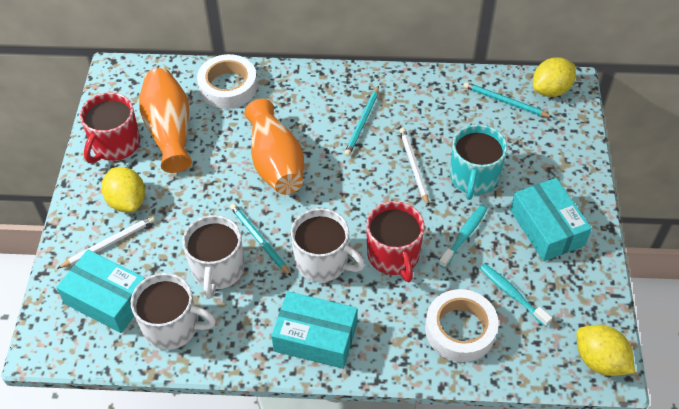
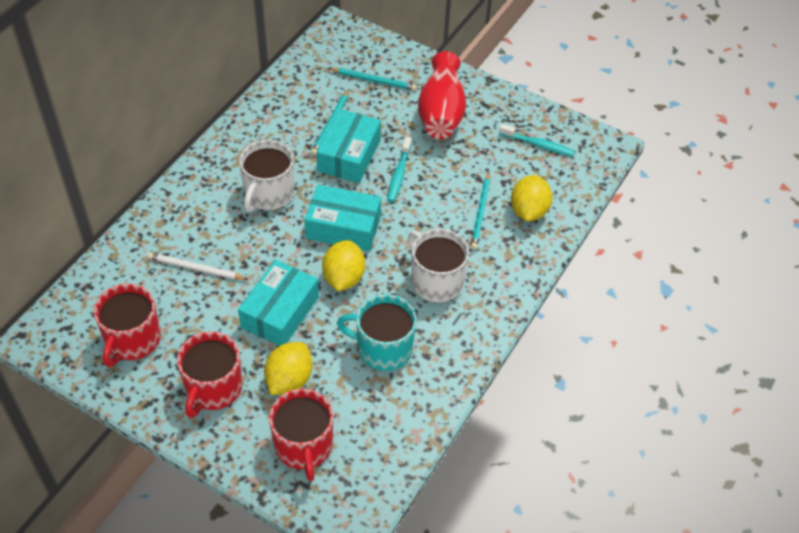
orange vase: 2 -> 0
red mug: 2 -> 3
red vase: 0 -> 1
white mug: 3 -> 2
white pencil: 2 -> 1
white tape: 2 -> 0

